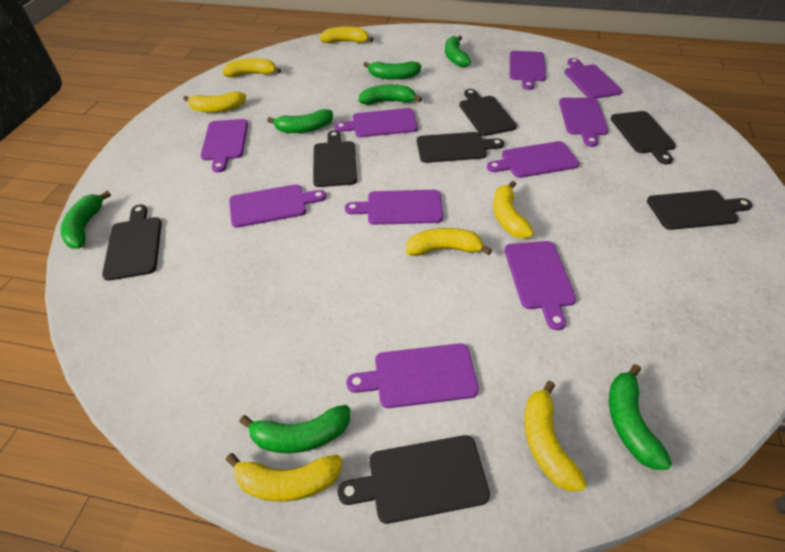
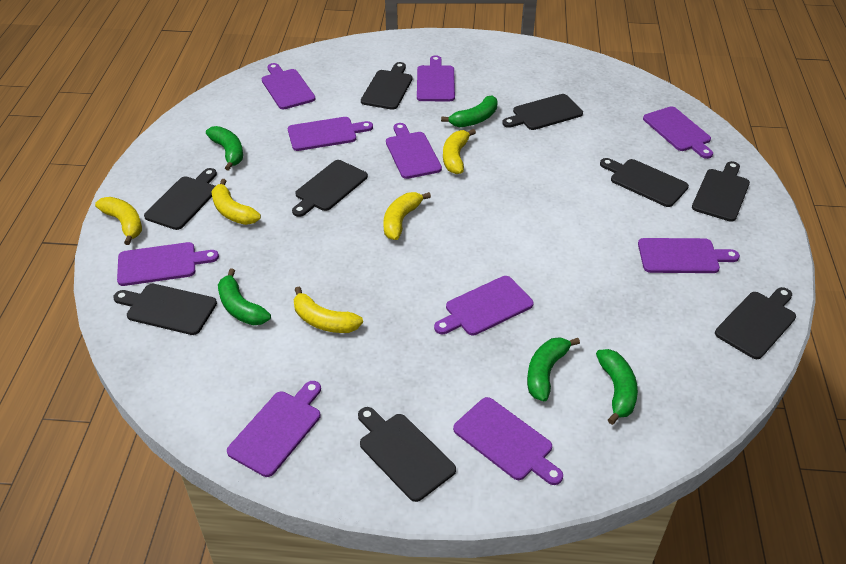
black cutting board: 7 -> 9
green banana: 7 -> 5
yellow banana: 7 -> 5

